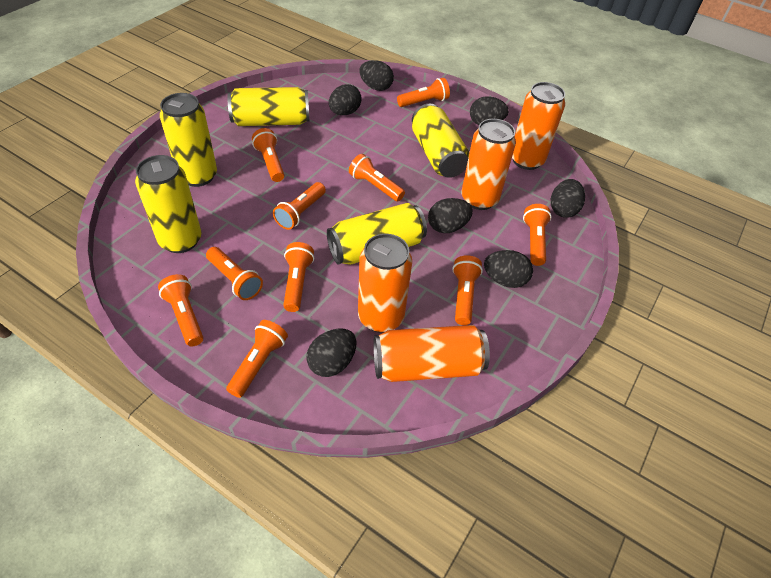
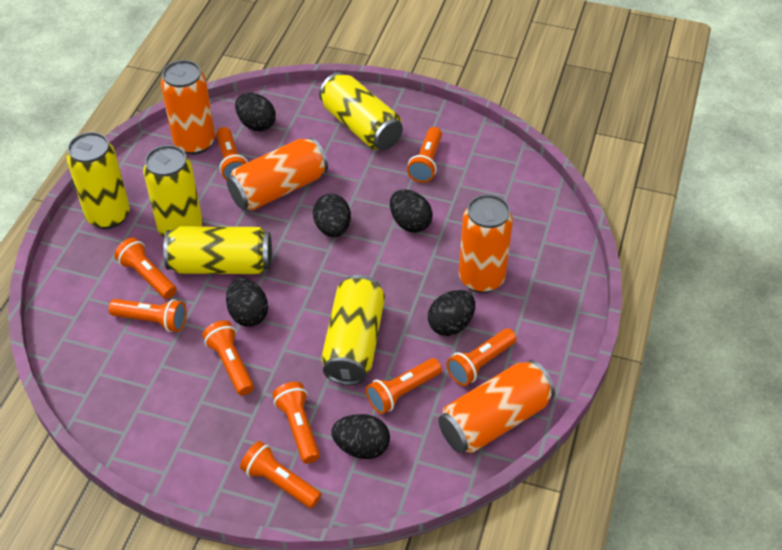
black egg: 7 -> 6
orange flashlight: 10 -> 9

